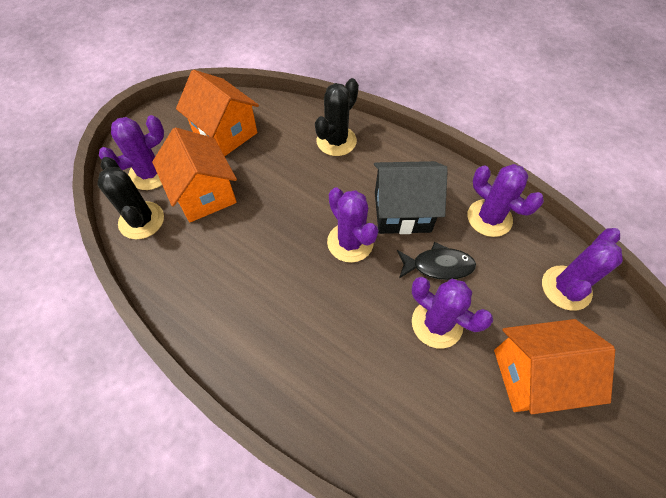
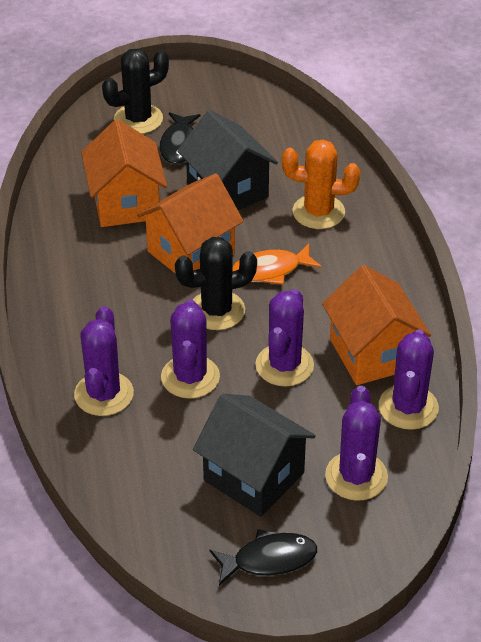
black fish: 1 -> 2
black house: 1 -> 2
orange cactus: 0 -> 1
orange fish: 0 -> 1

